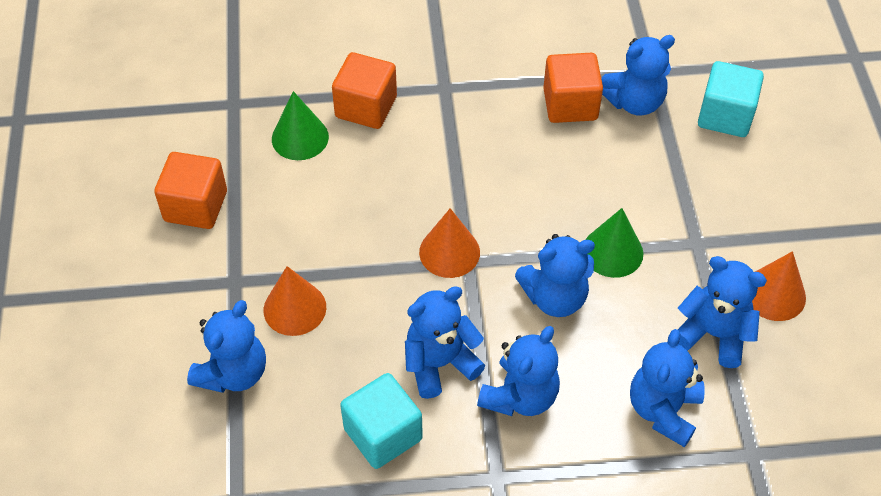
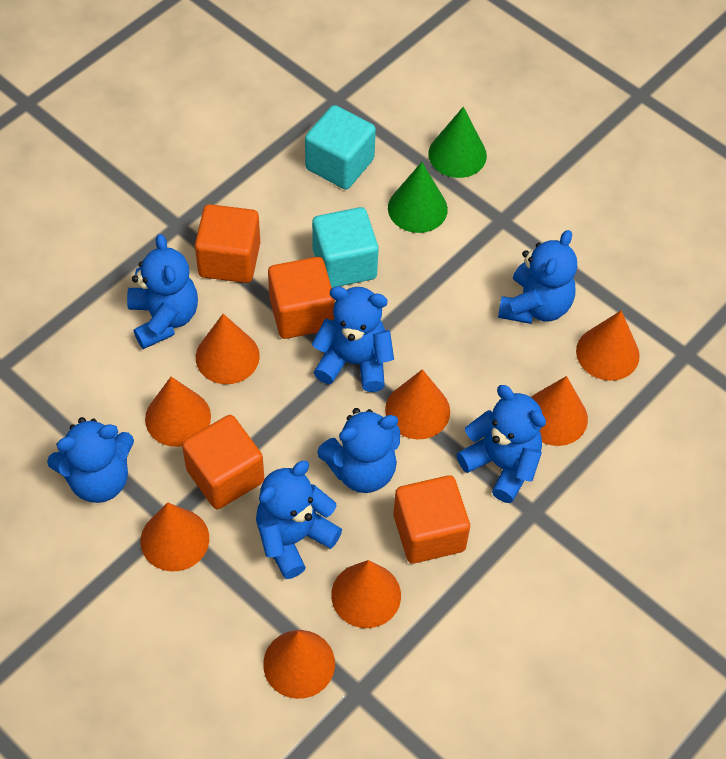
orange cone: 3 -> 8
orange cube: 3 -> 4

